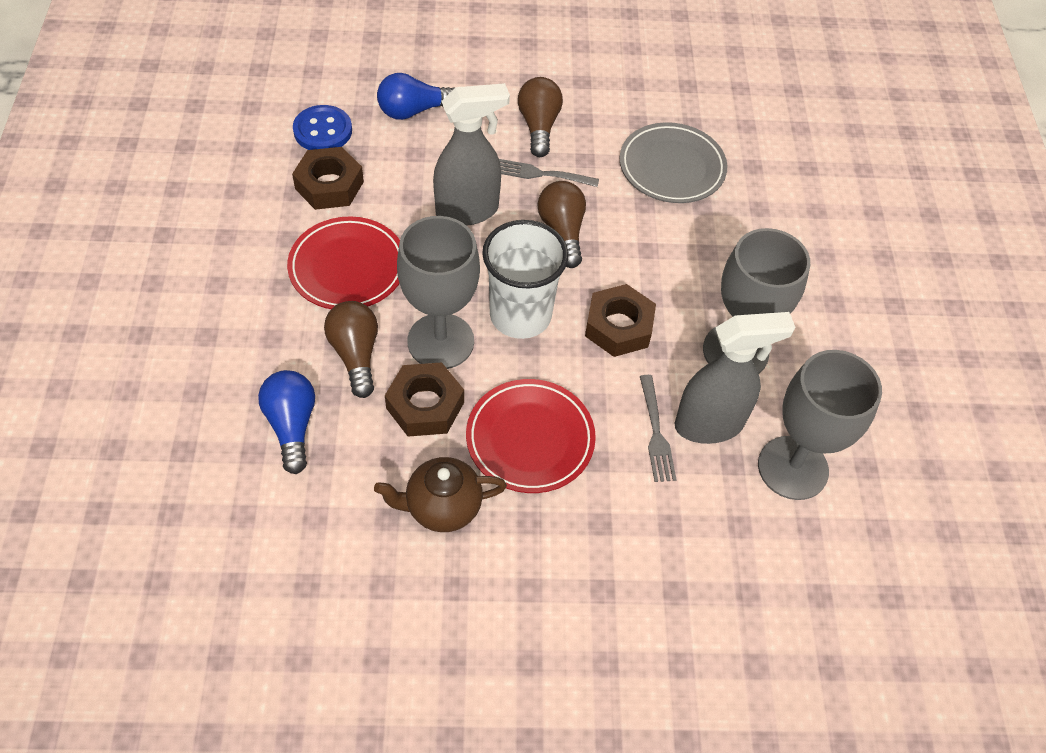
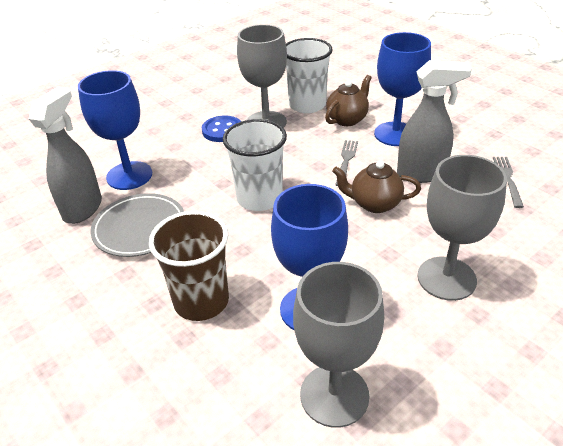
blue goblet: 0 -> 3
blue light bulb: 2 -> 0
brown cup: 0 -> 1
brown light bulb: 3 -> 0
brown nut: 3 -> 0
brown teapot: 1 -> 2
red plate: 2 -> 0
white cup: 1 -> 2

